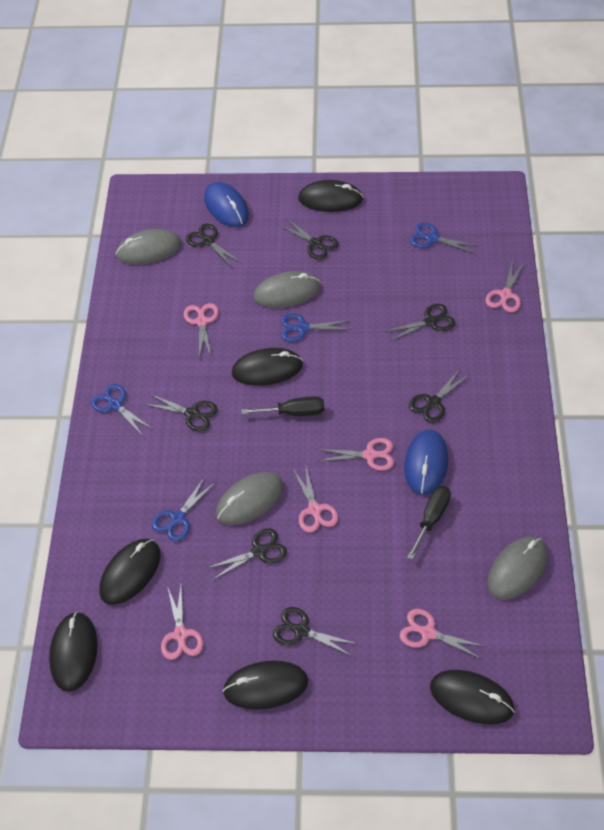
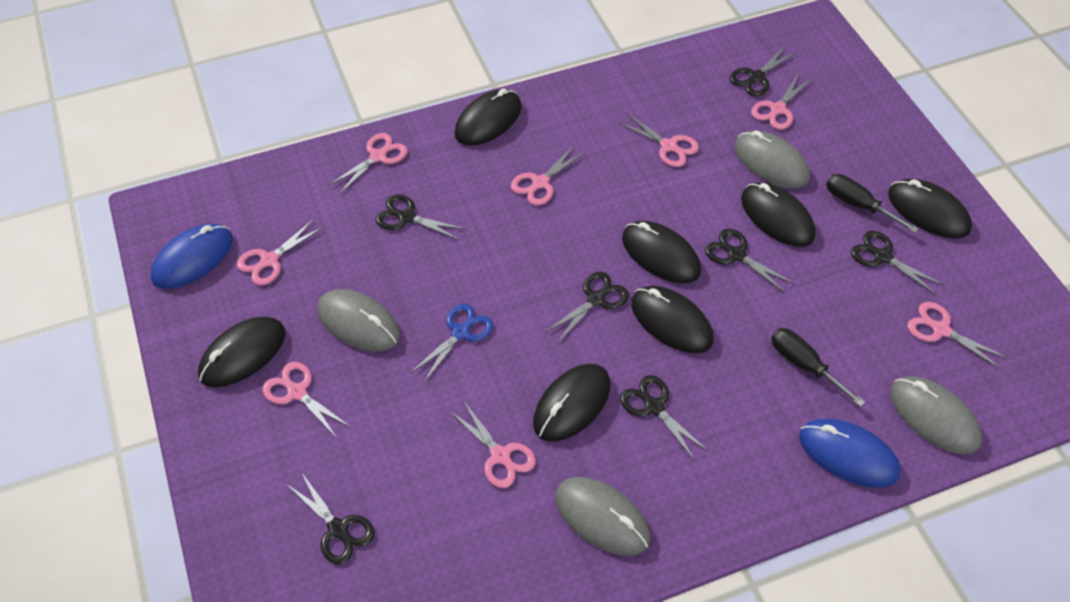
black mouse: 6 -> 7
blue scissors: 4 -> 1
pink scissors: 6 -> 8

